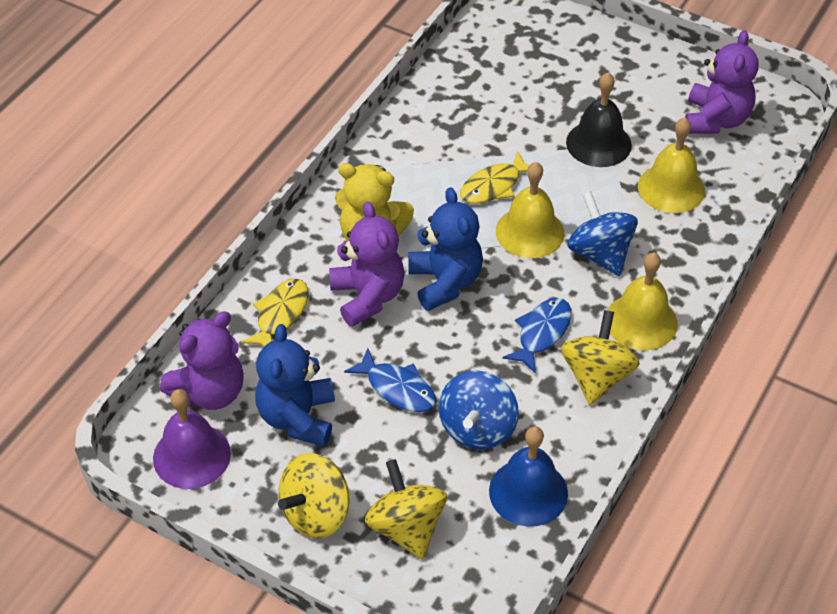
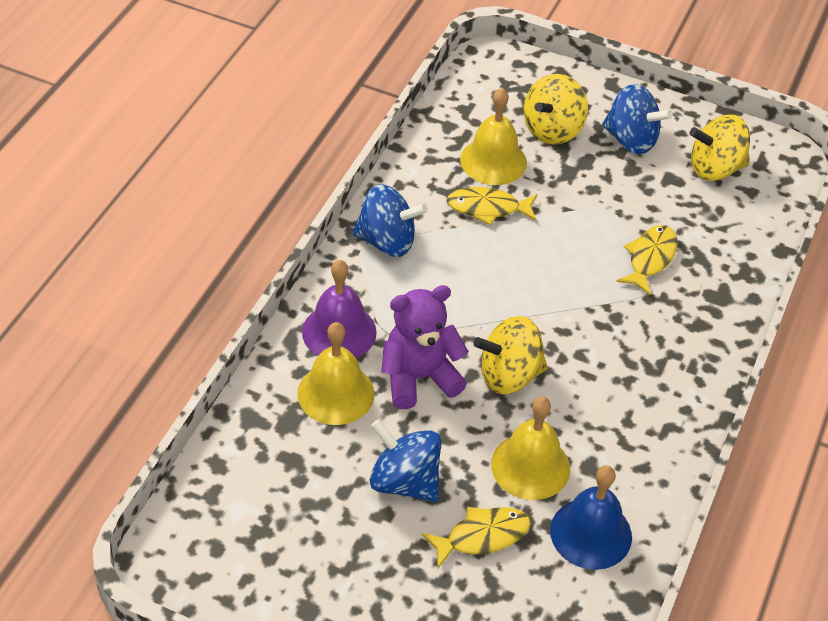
black bell: 1 -> 0
blue fish: 2 -> 0
blue spinning top: 2 -> 3
blue teddy bear: 2 -> 0
purple teddy bear: 3 -> 1
yellow fish: 2 -> 3
yellow teddy bear: 1 -> 0

